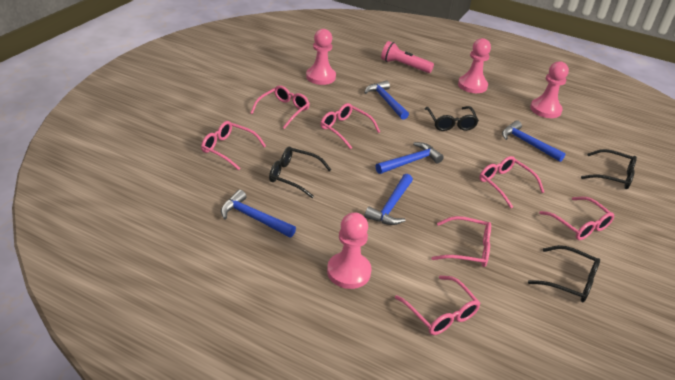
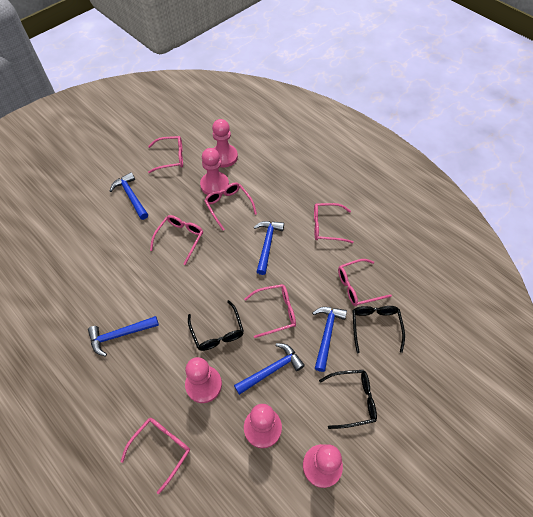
black glasses: 4 -> 3
pink flashlight: 1 -> 0
pink pawn: 4 -> 5

